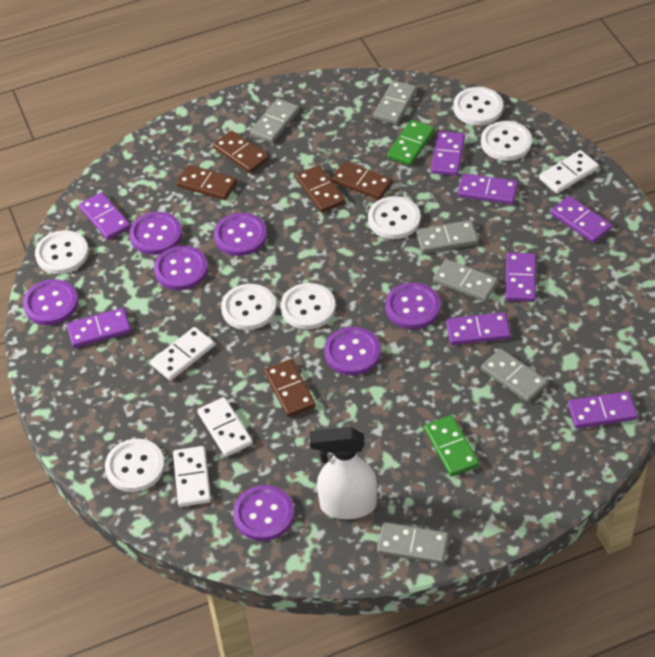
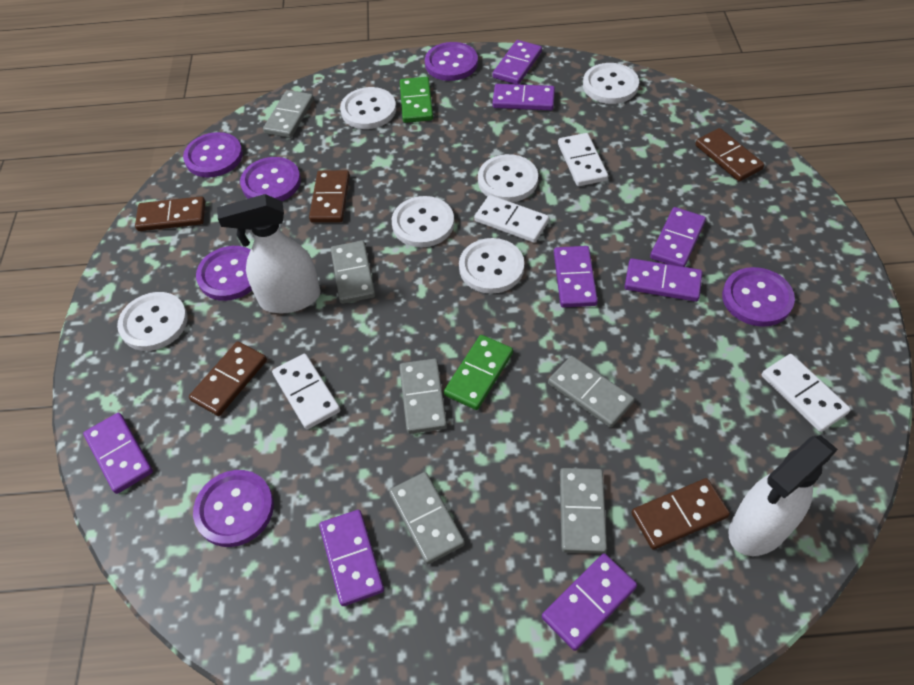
purple button: 7 -> 6
white button: 7 -> 6
white spray bottle: 1 -> 2

